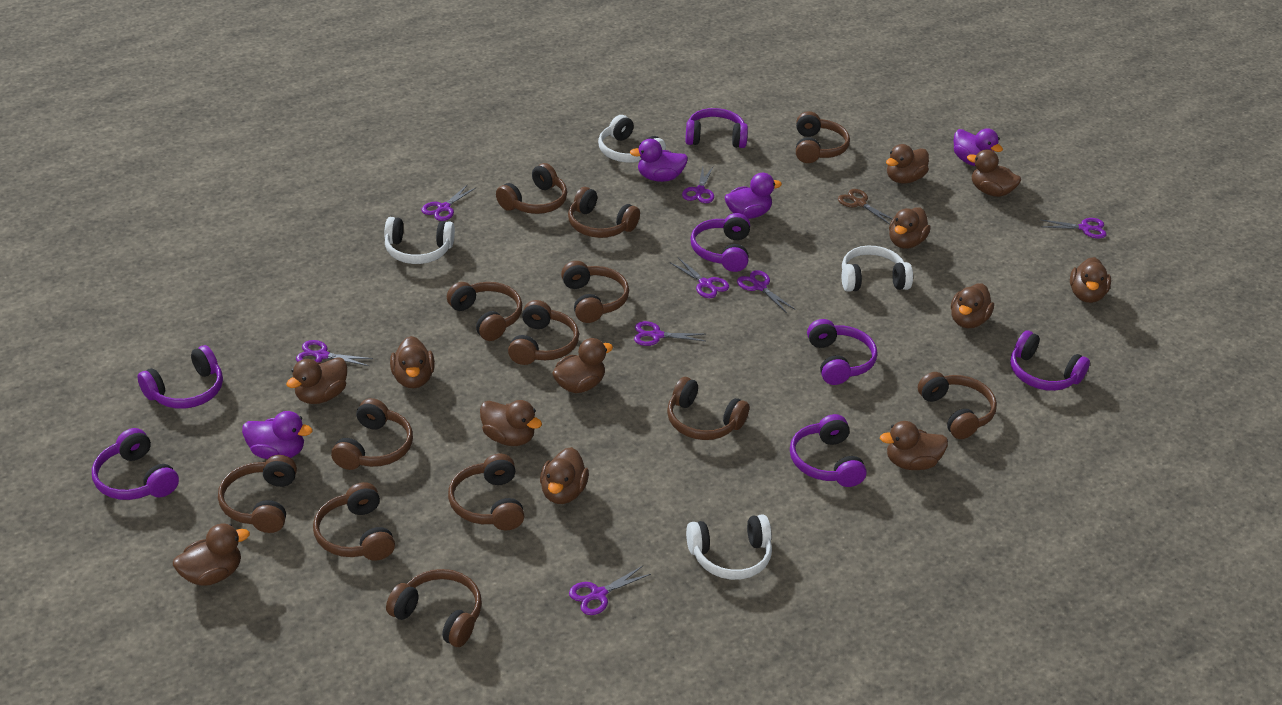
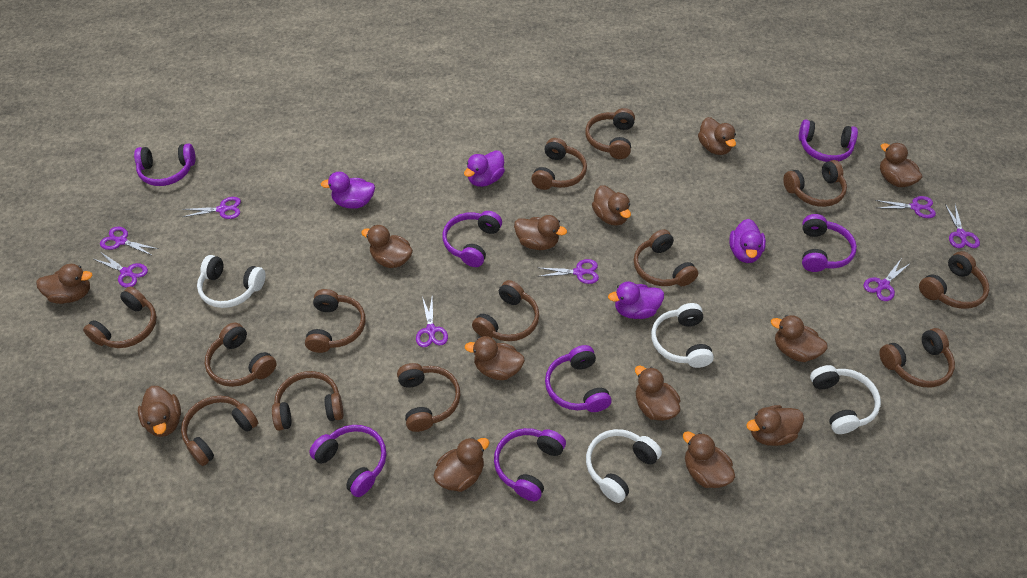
brown duck: 12 -> 13
brown scissors: 1 -> 0

